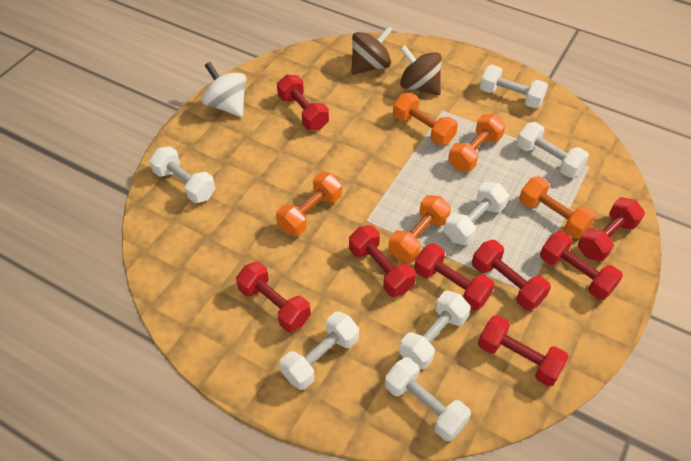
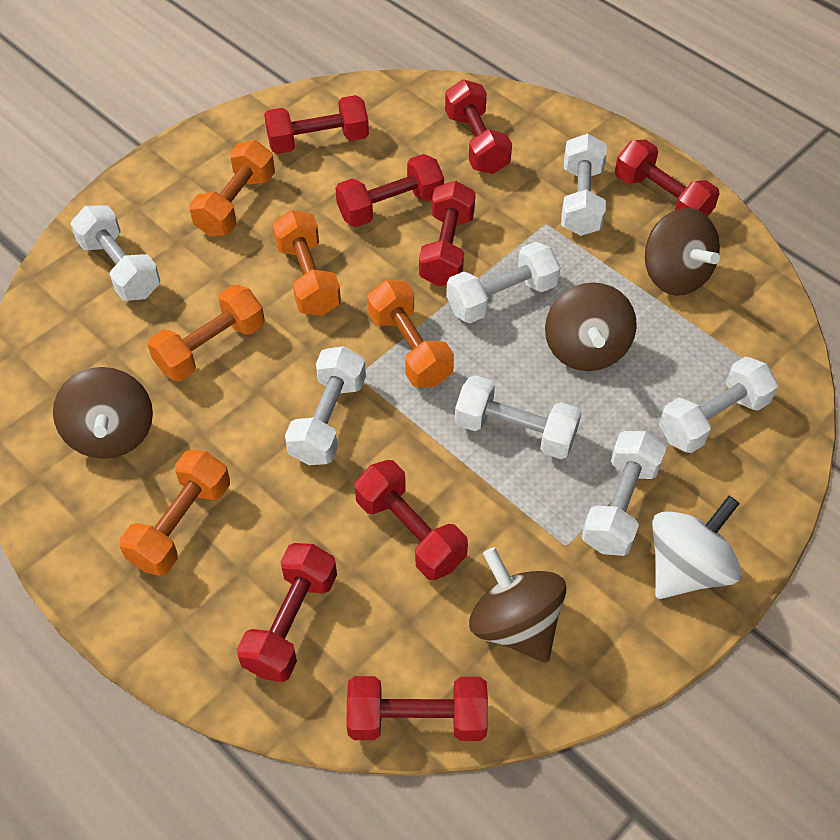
brown spinning top: 2 -> 4

